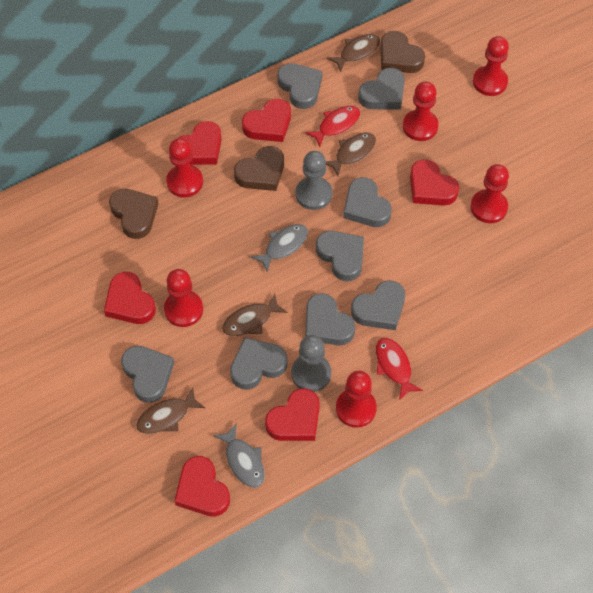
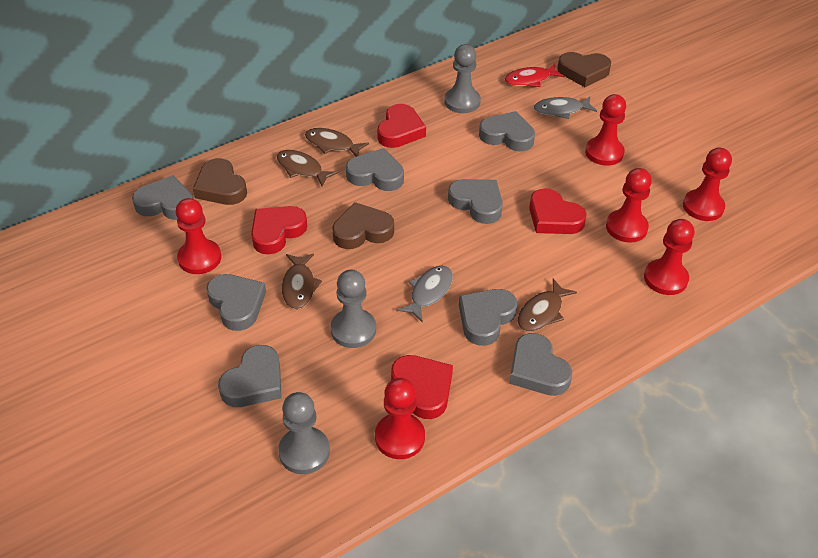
grey pawn: 2 -> 3
red fish: 2 -> 1
red heart: 6 -> 4

